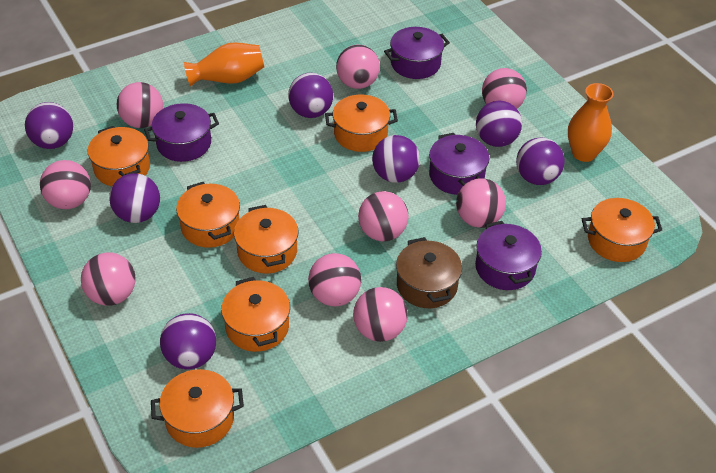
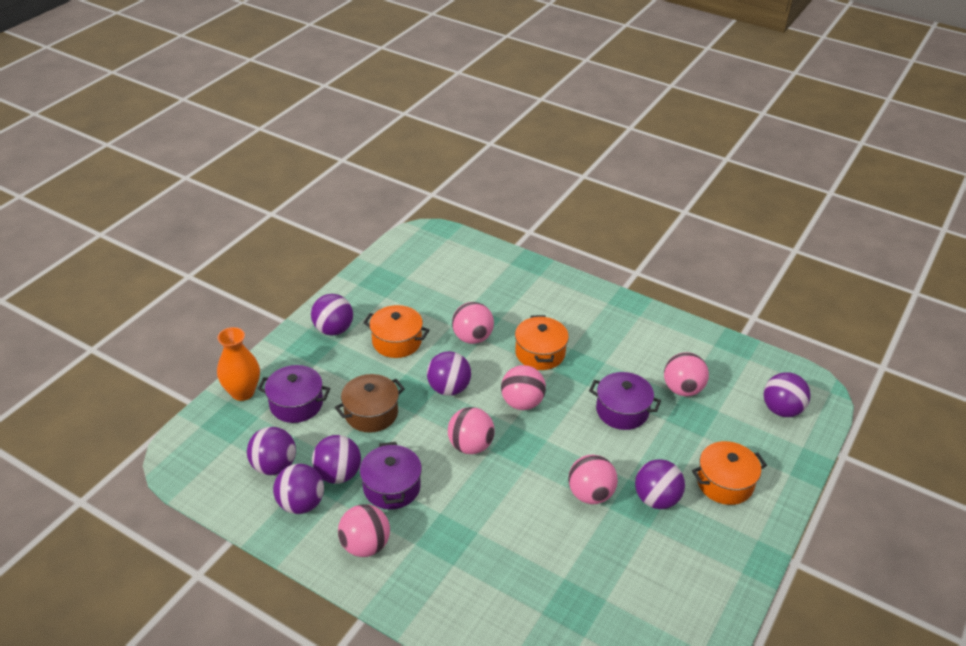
orange pot: 7 -> 3
orange vase: 2 -> 1
pink ball: 9 -> 6
purple pot: 4 -> 3

